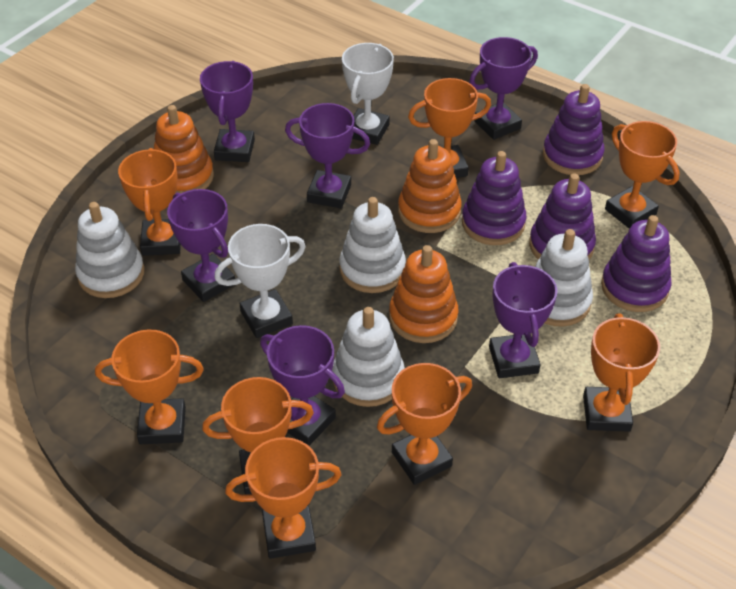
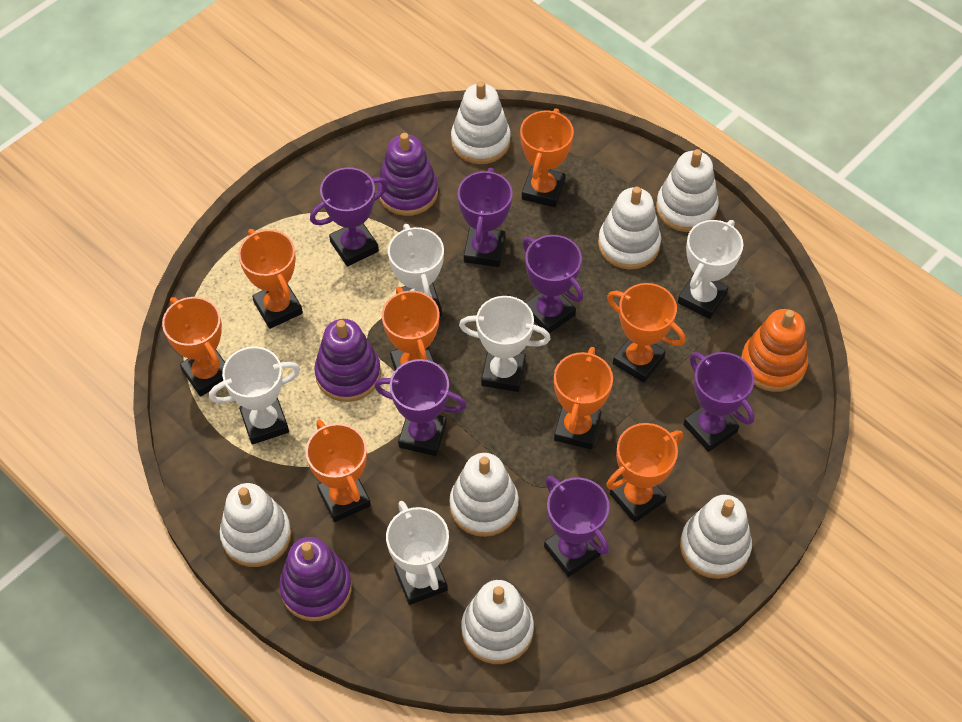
orange stacking toy: 3 -> 1
purple stacking toy: 4 -> 3
white stacking toy: 4 -> 7
white trophy: 2 -> 5

